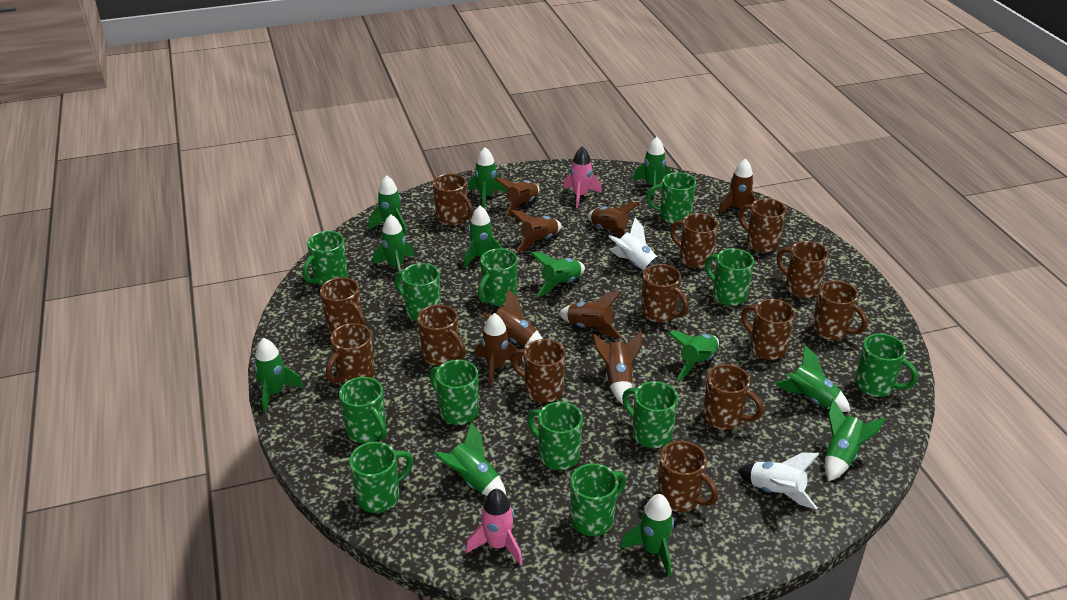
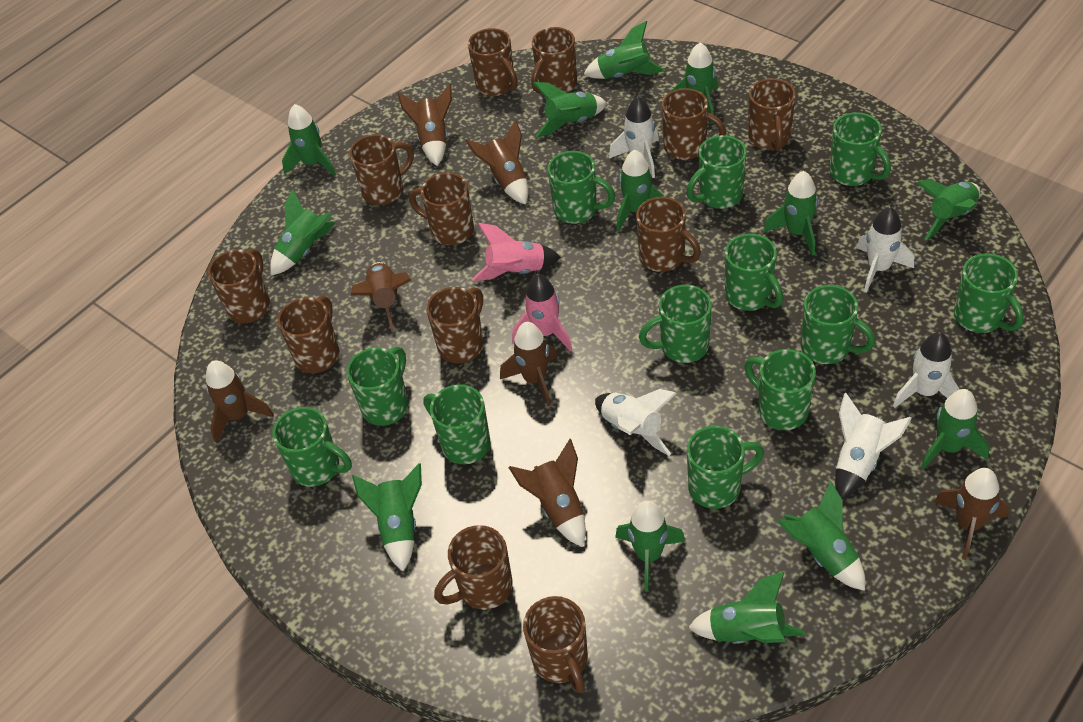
brown mug: 13 -> 12
brown rocket: 8 -> 7
green rocket: 12 -> 13
white rocket: 2 -> 5

